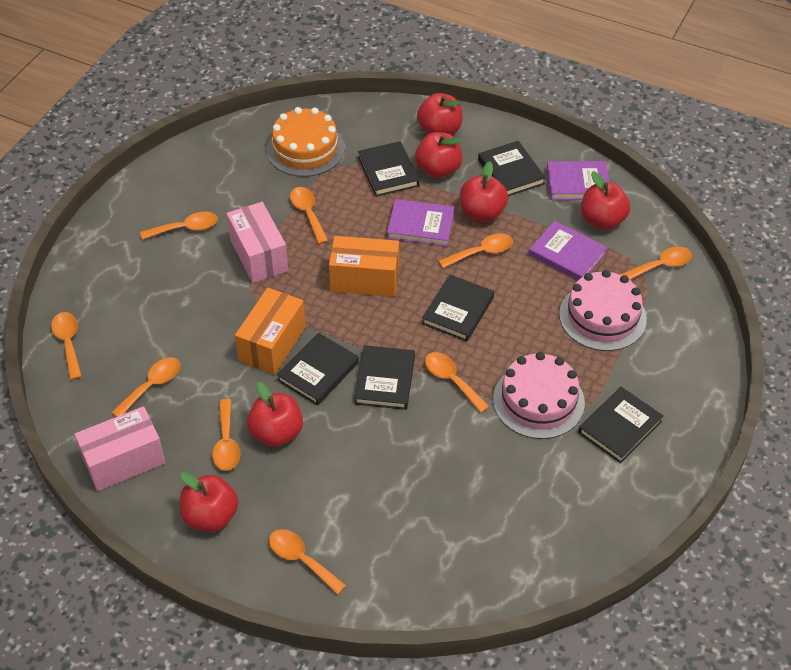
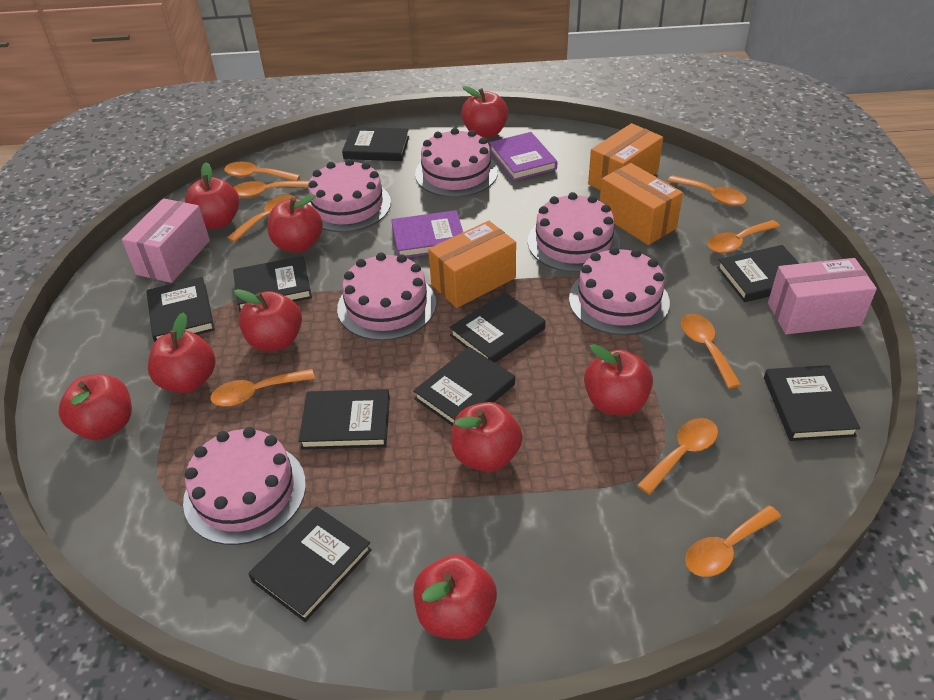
black book: 6 -> 9
orange box: 2 -> 3
orange cake: 1 -> 0
pink cake: 2 -> 6
purple book: 3 -> 2
red apple: 6 -> 9

